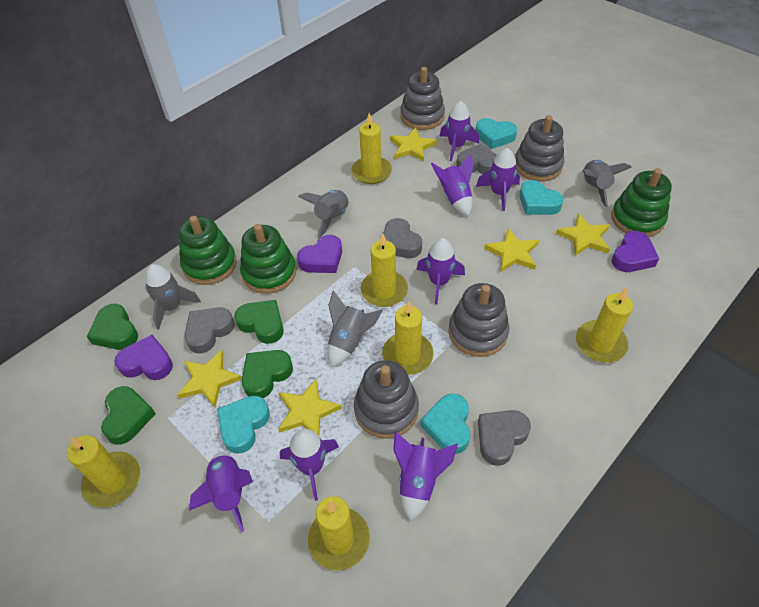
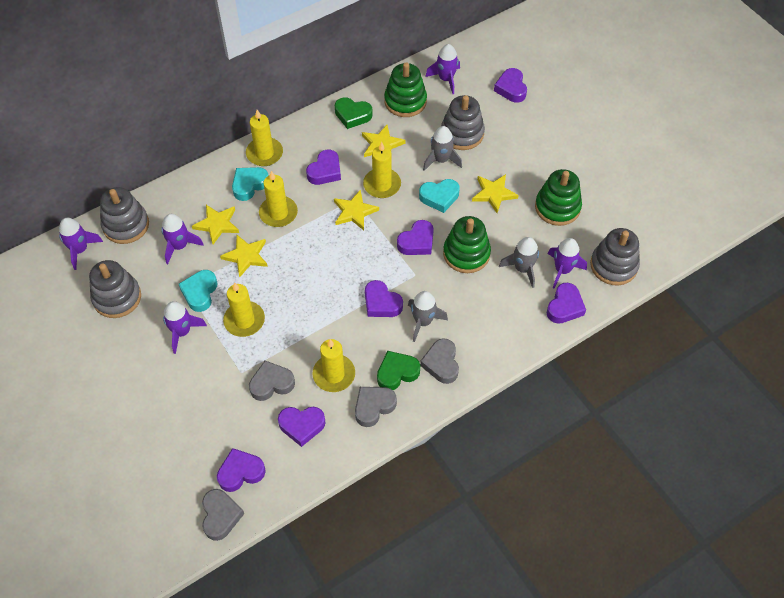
green heart: 4 -> 2
grey rocket: 4 -> 3
purple heart: 3 -> 7
purple rocket: 7 -> 5
turquoise heart: 4 -> 3
yellow candle: 6 -> 5

